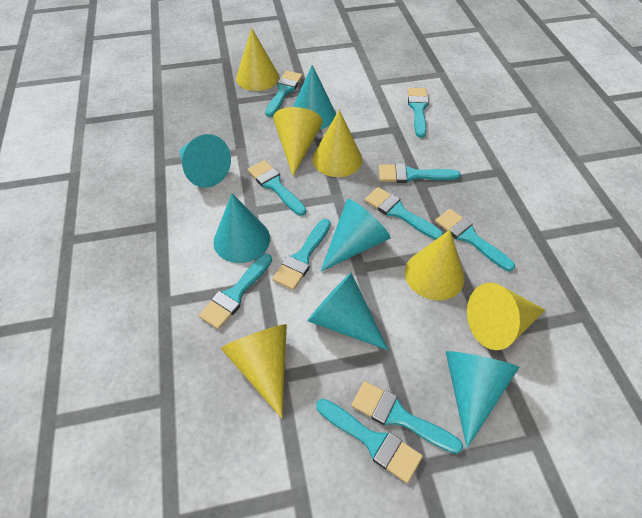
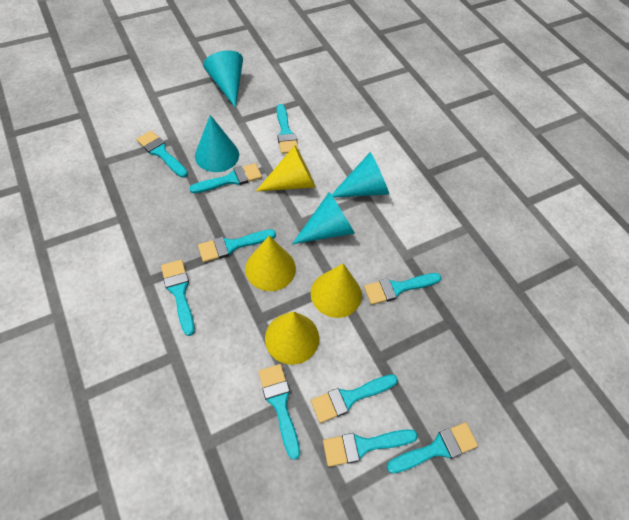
turquoise cone: 6 -> 4
yellow cone: 6 -> 4

